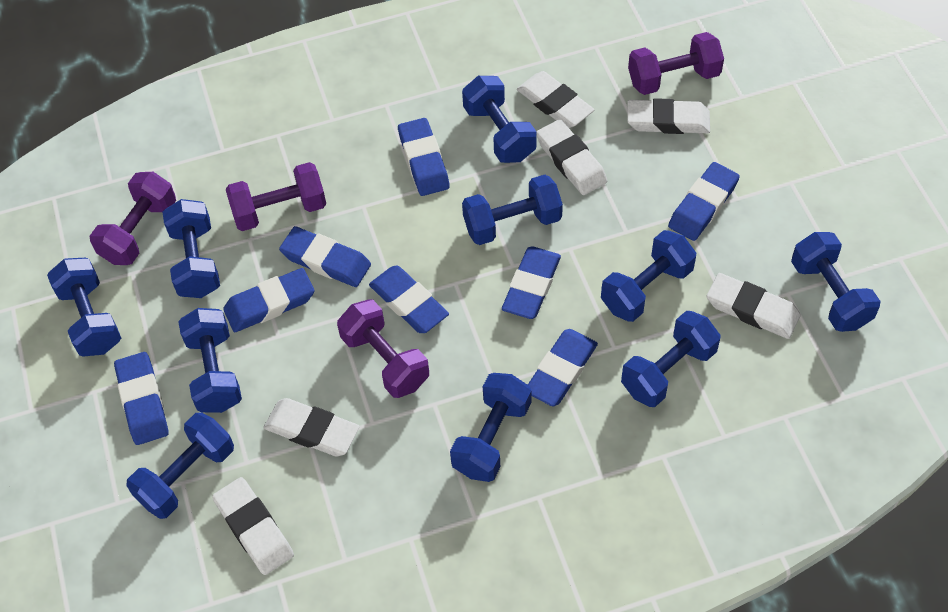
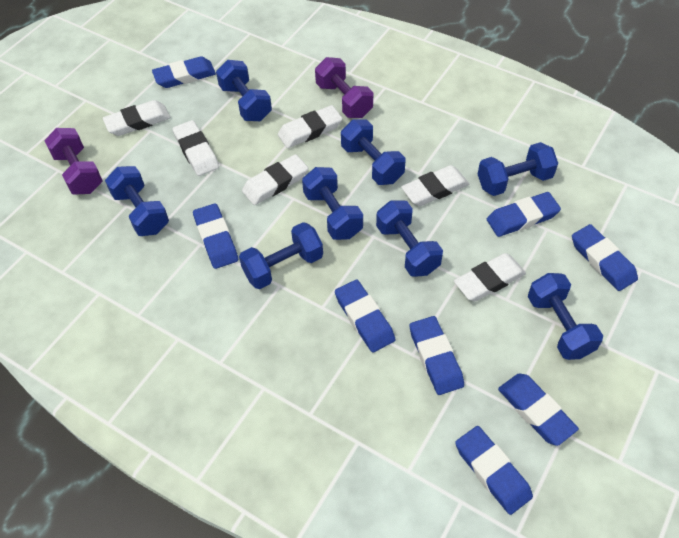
blue dumbbell: 10 -> 8
purple dumbbell: 4 -> 2

